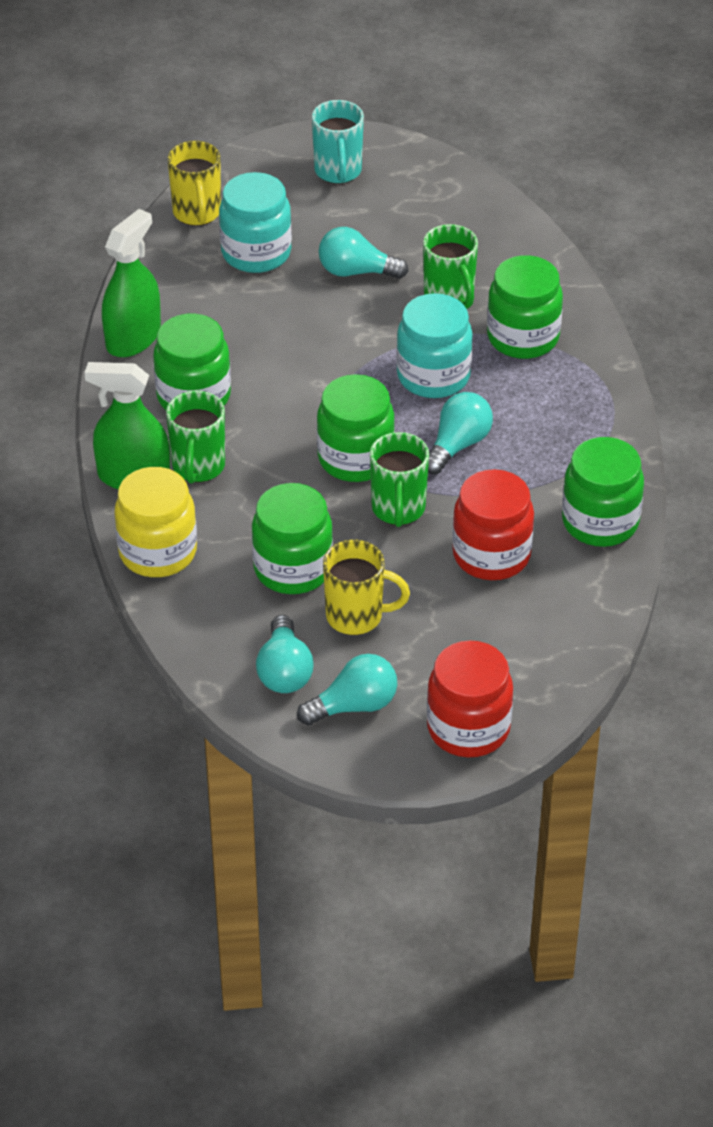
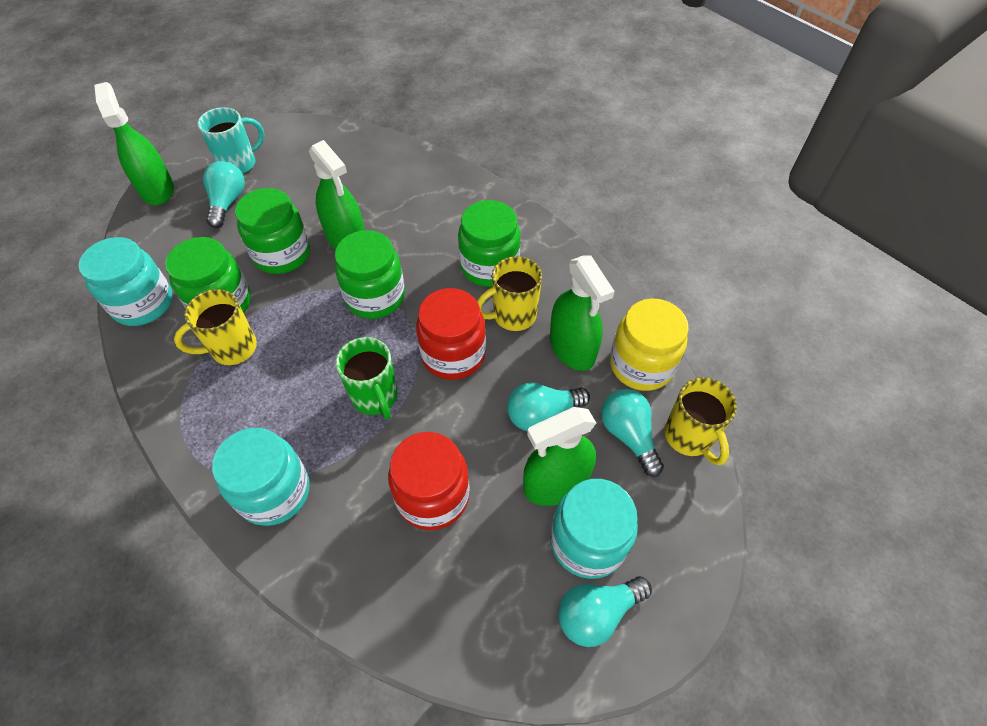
green jar: 5 -> 4
green mug: 3 -> 1
green spray bottle: 2 -> 4
turquoise jar: 2 -> 3
yellow mug: 2 -> 3

